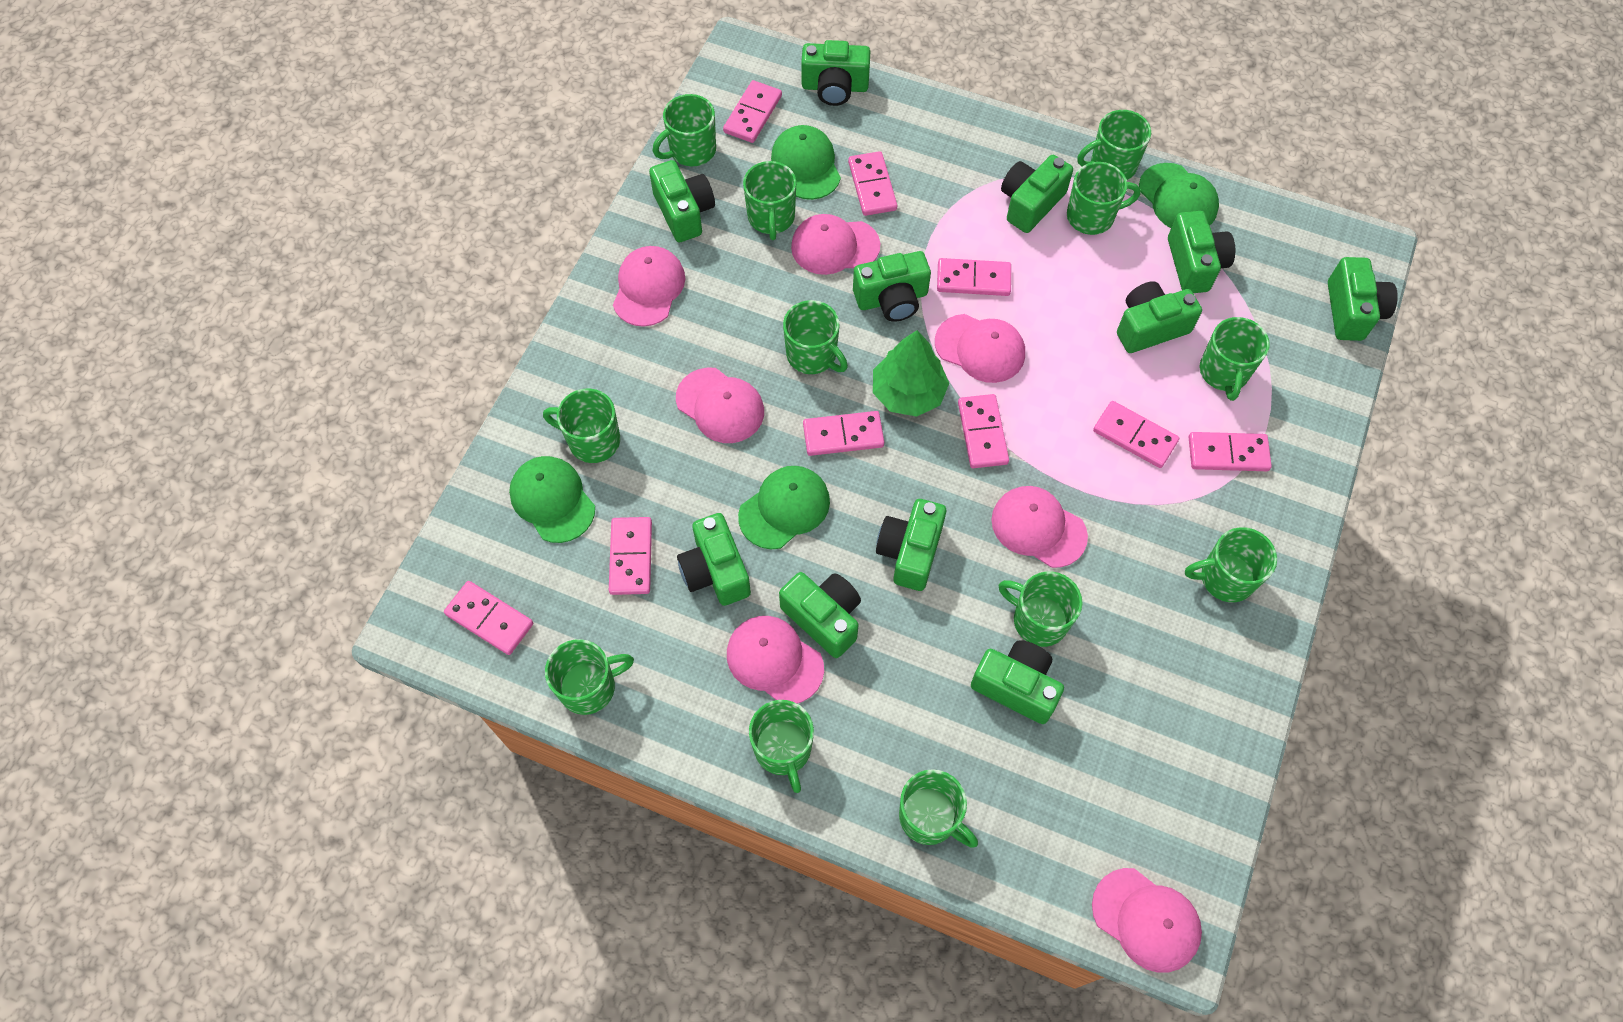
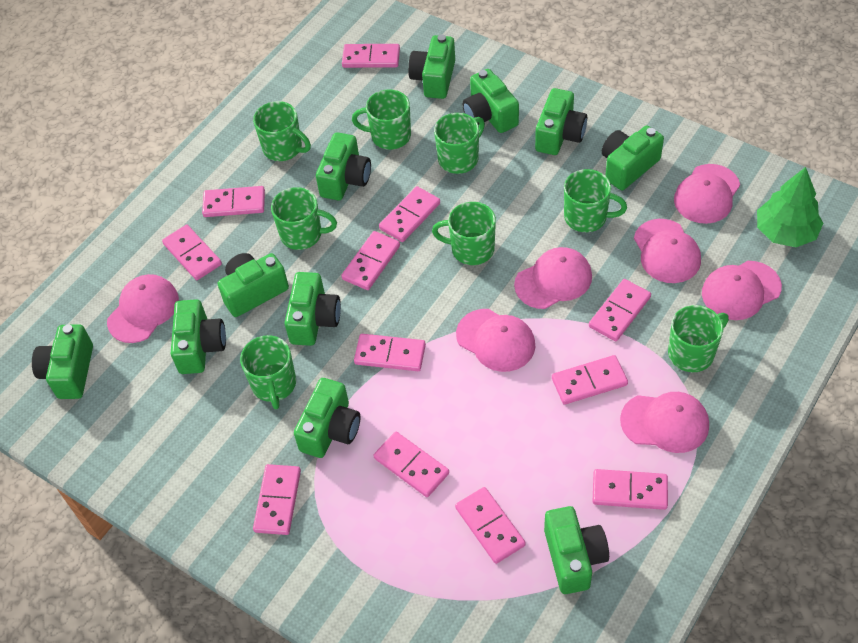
green cap: 4 -> 0
green mug: 12 -> 8
pink domino: 9 -> 12

